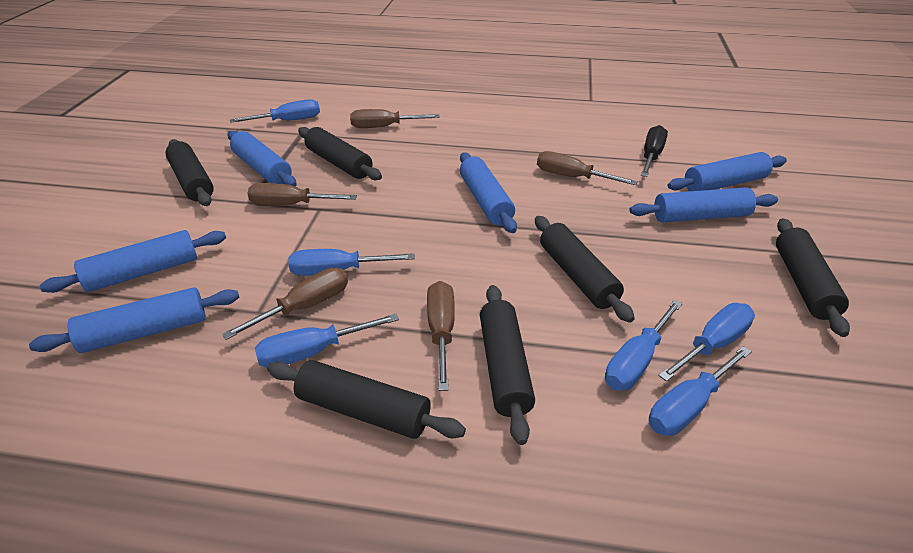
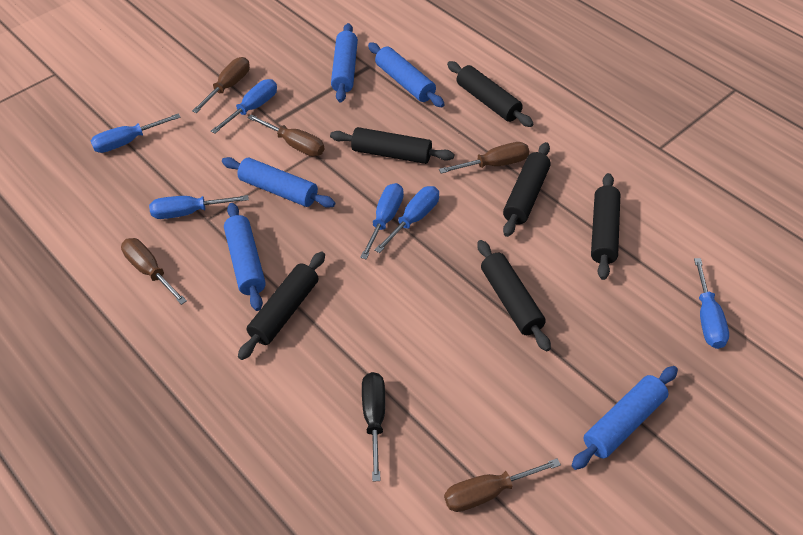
blue rolling pin: 6 -> 5

